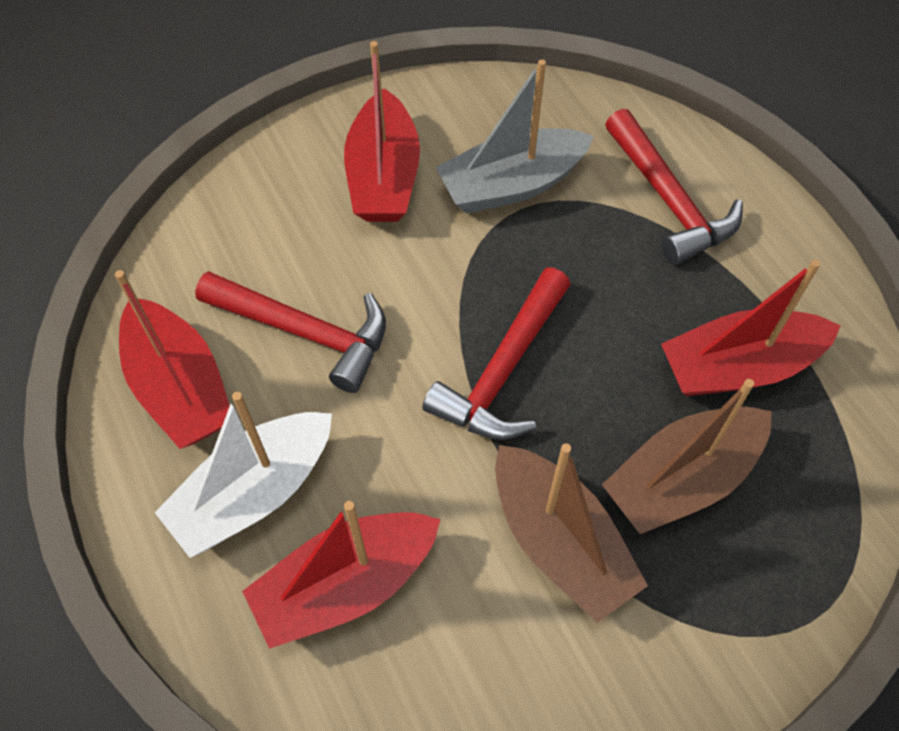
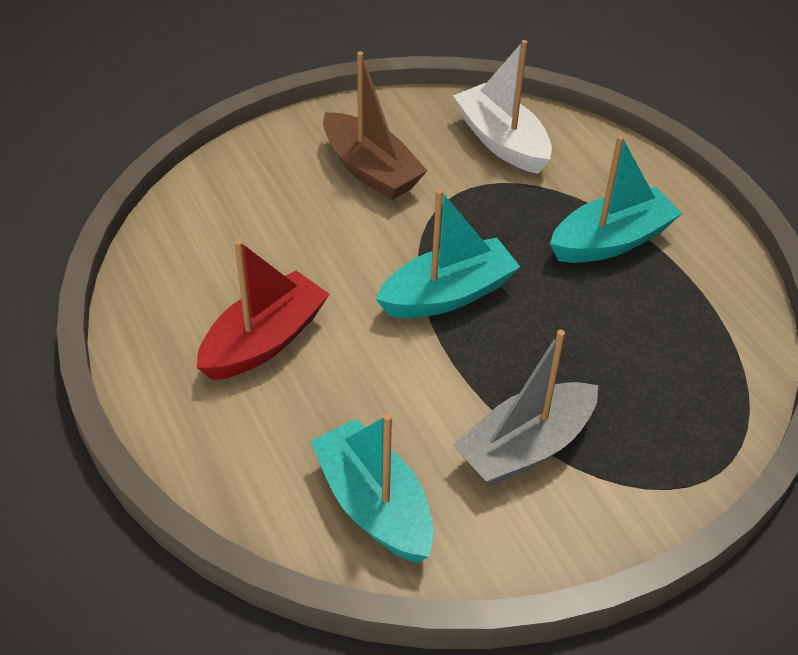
brown boat: 2 -> 1
red boat: 4 -> 1
red hammer: 3 -> 0
turquoise boat: 0 -> 3

